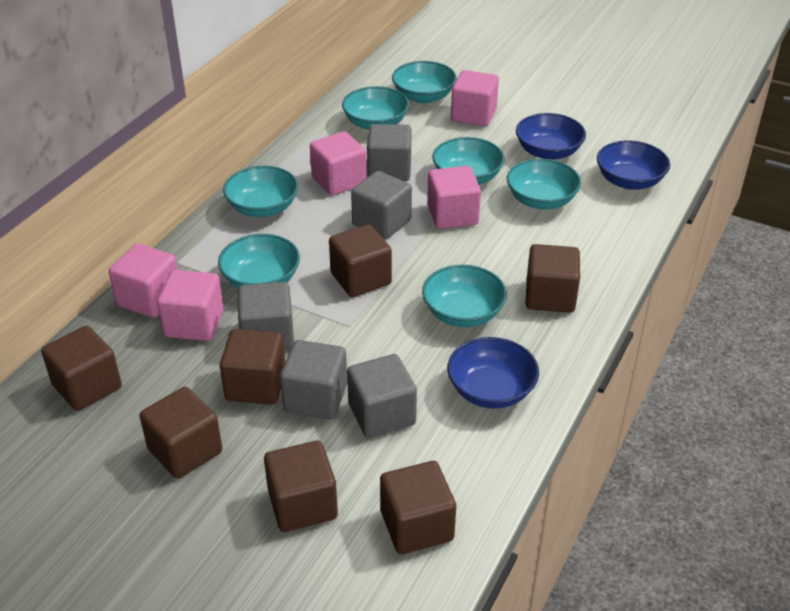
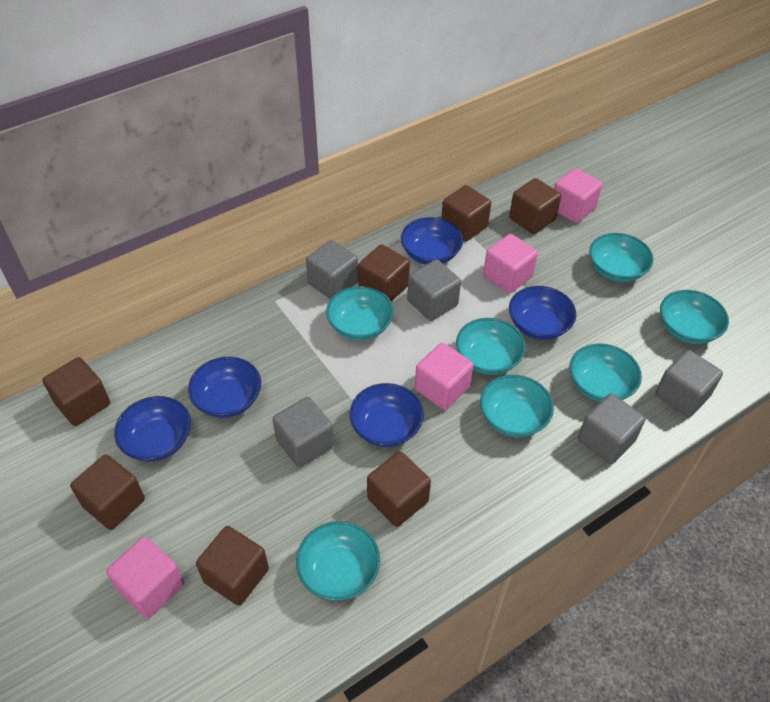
blue bowl: 3 -> 5
pink cube: 5 -> 4

